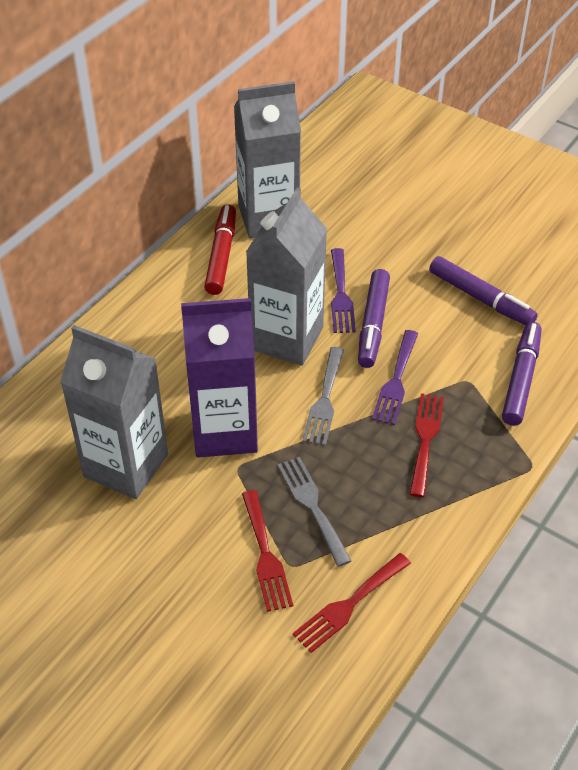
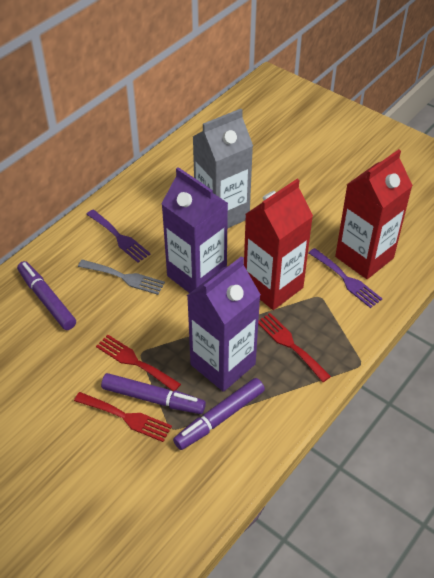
grey carton: 3 -> 1
grey fork: 2 -> 1
purple carton: 1 -> 2
red carton: 0 -> 2
red marker: 1 -> 0

